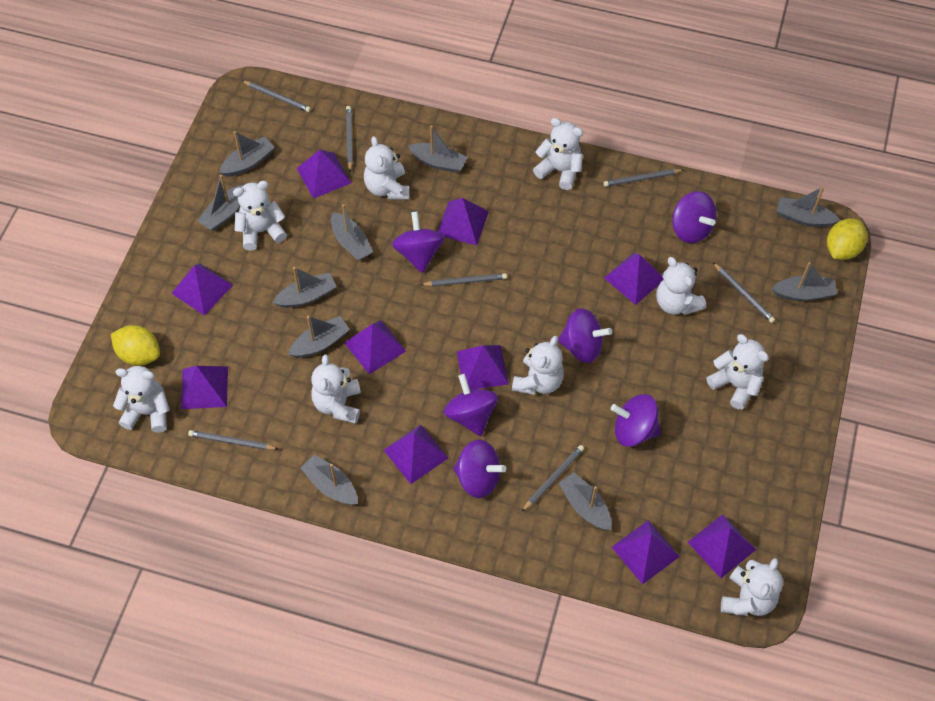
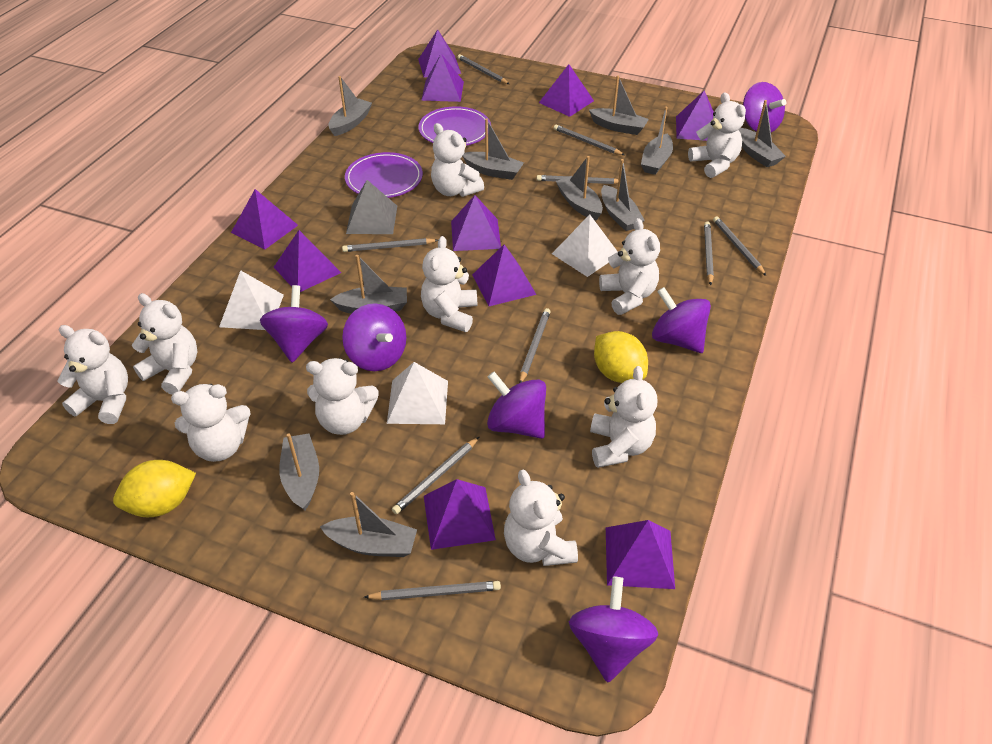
grey pencil: 7 -> 9
grey pyramid: 0 -> 1
purple plate: 0 -> 2
white pyramid: 0 -> 3
white teddy bear: 9 -> 10

